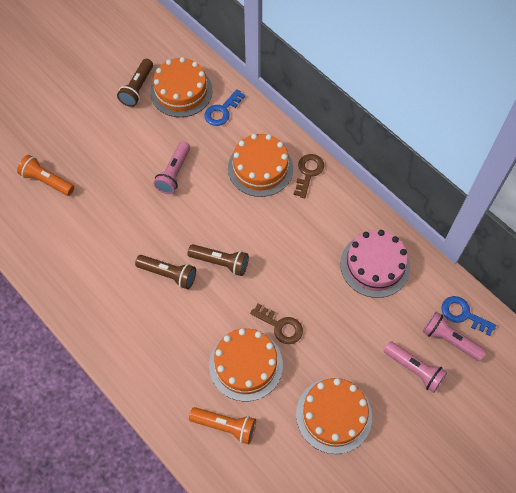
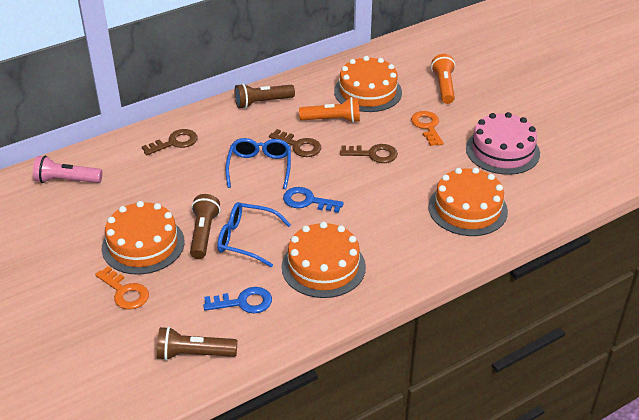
blue glasses: 0 -> 2
brown key: 2 -> 3
orange key: 0 -> 2
pink flashlight: 3 -> 1

